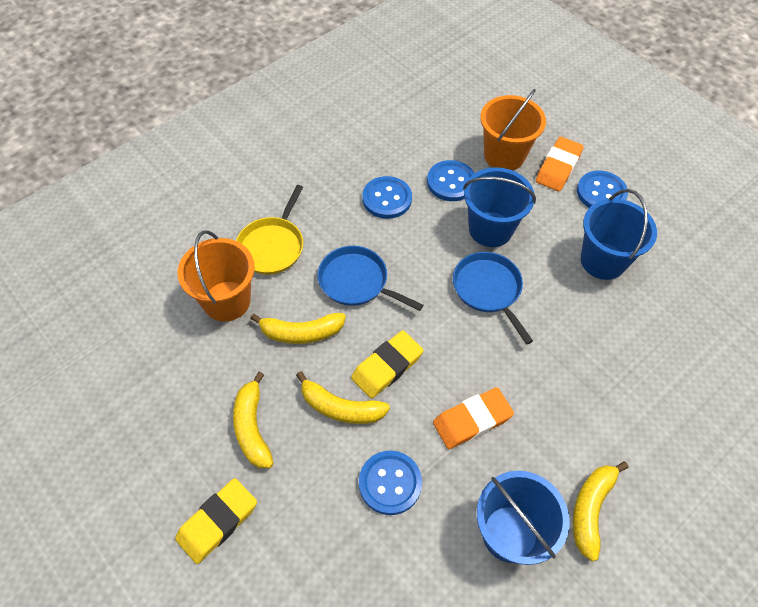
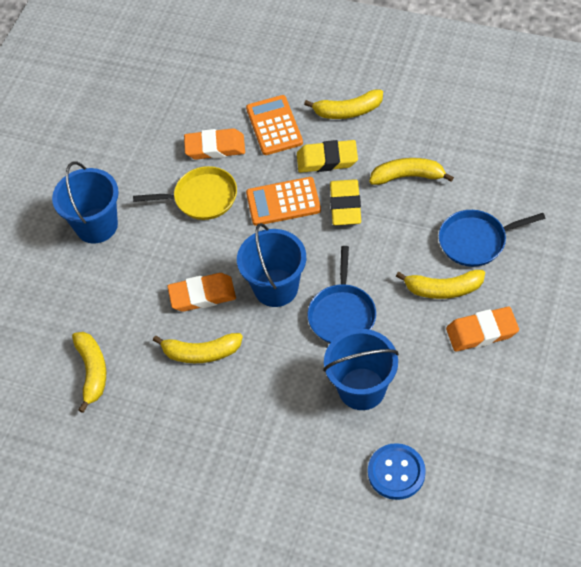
blue button: 4 -> 1
orange bucket: 2 -> 0
orange calculator: 0 -> 2
orange eraser: 2 -> 3
yellow banana: 4 -> 5

